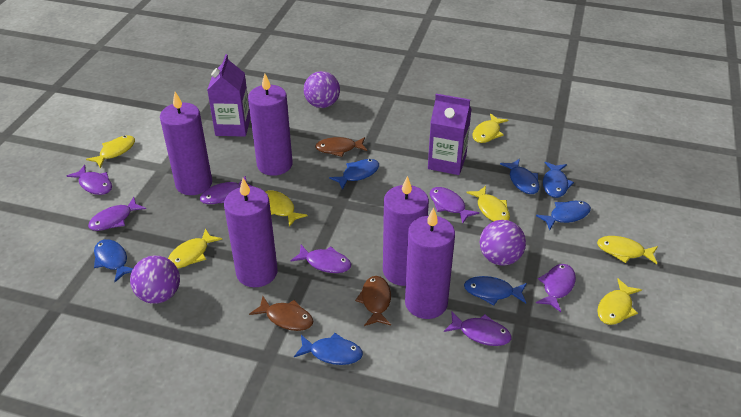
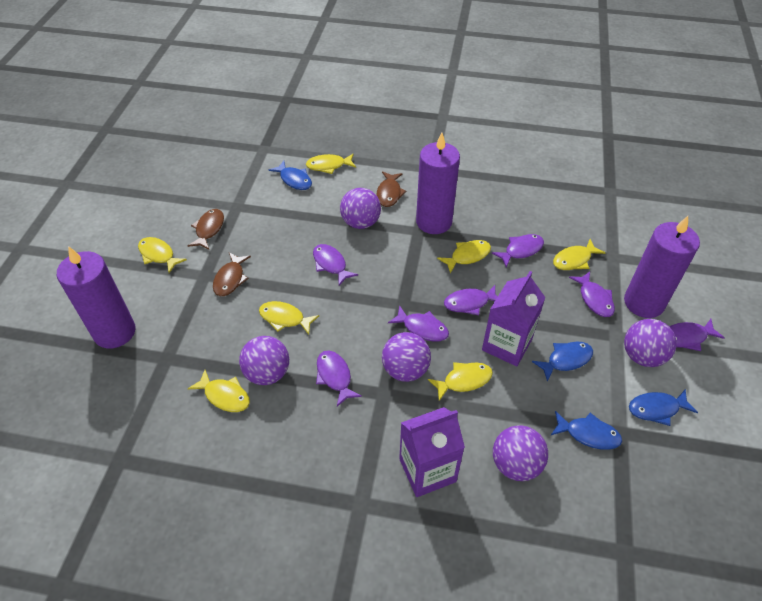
blue fish: 7 -> 4
purple ball: 3 -> 5
purple candle: 5 -> 3

